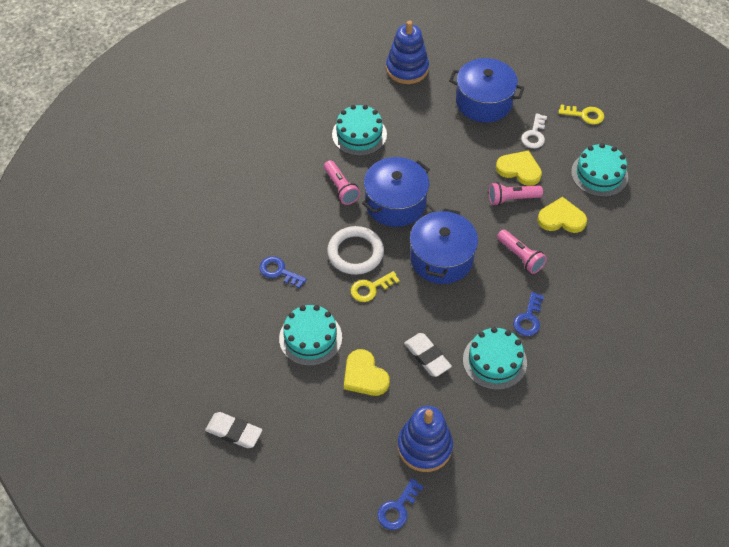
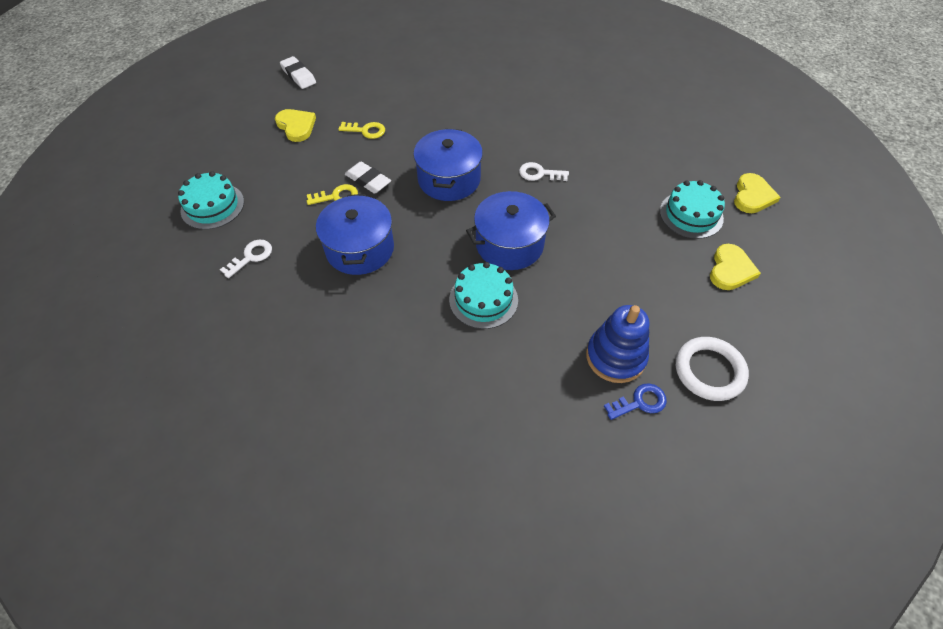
blue key: 3 -> 1
blue stacking toy: 2 -> 1
pink flashlight: 3 -> 0
turquoise cake: 4 -> 3
white key: 1 -> 2

